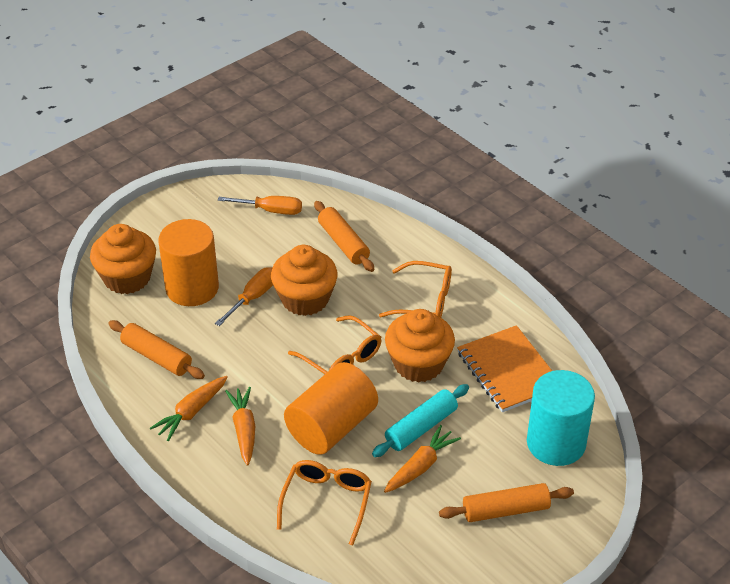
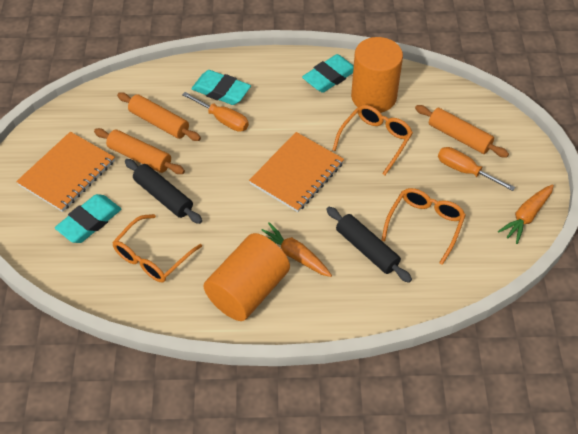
black rolling pin: 0 -> 2
orange carrot: 3 -> 2
orange cupcake: 3 -> 0
orange notebook: 1 -> 2
turquoise cylinder: 1 -> 0
turquoise eraser: 0 -> 3
turquoise rolling pin: 1 -> 0

